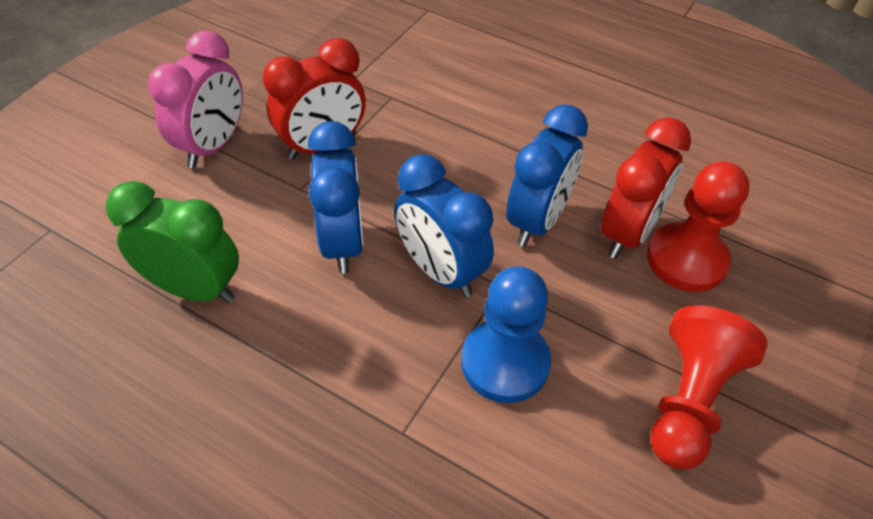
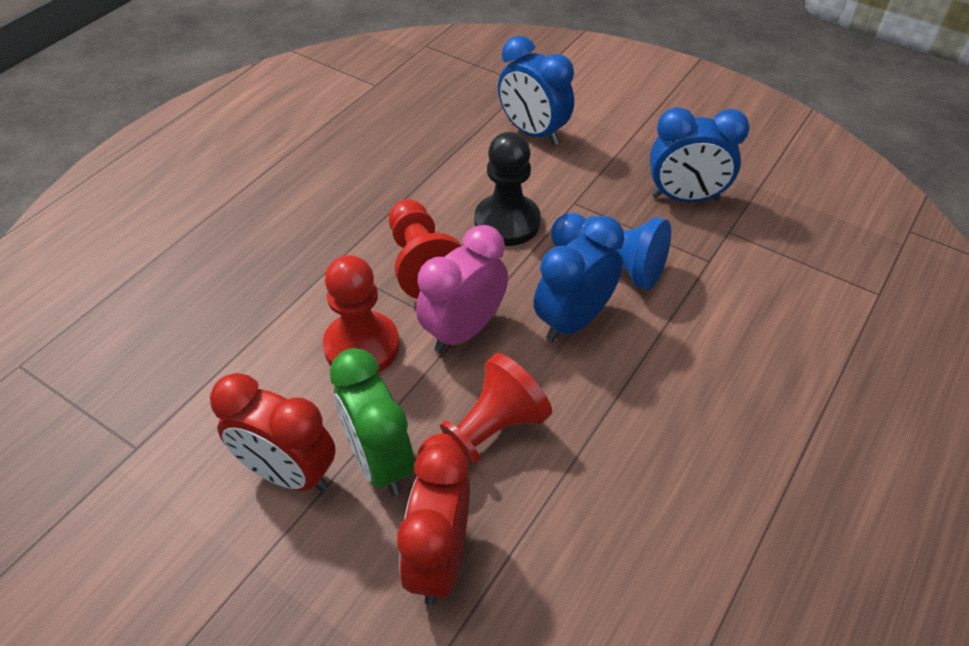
black pawn: 0 -> 1
red pawn: 2 -> 3

